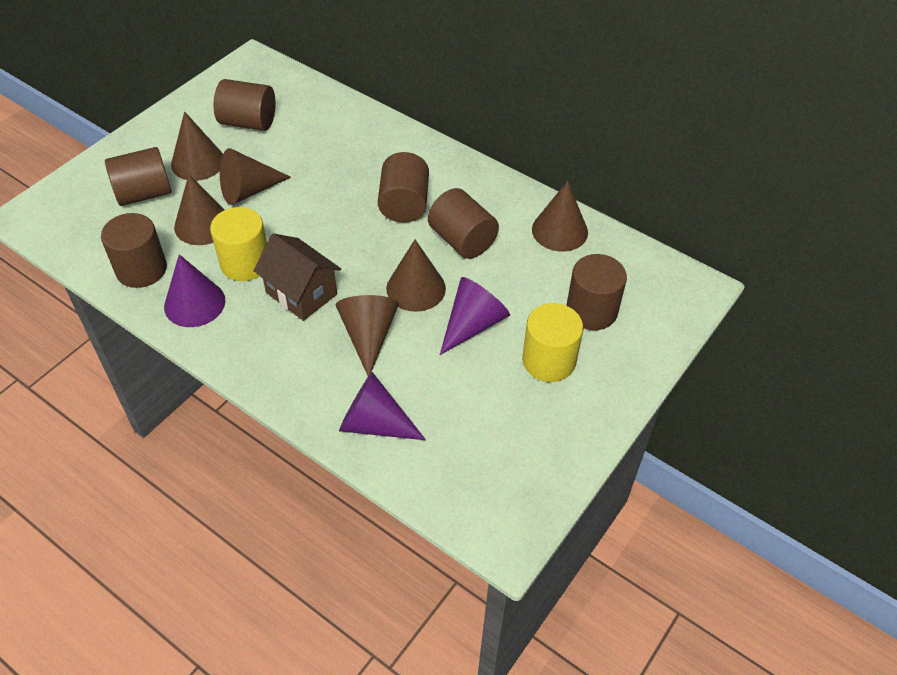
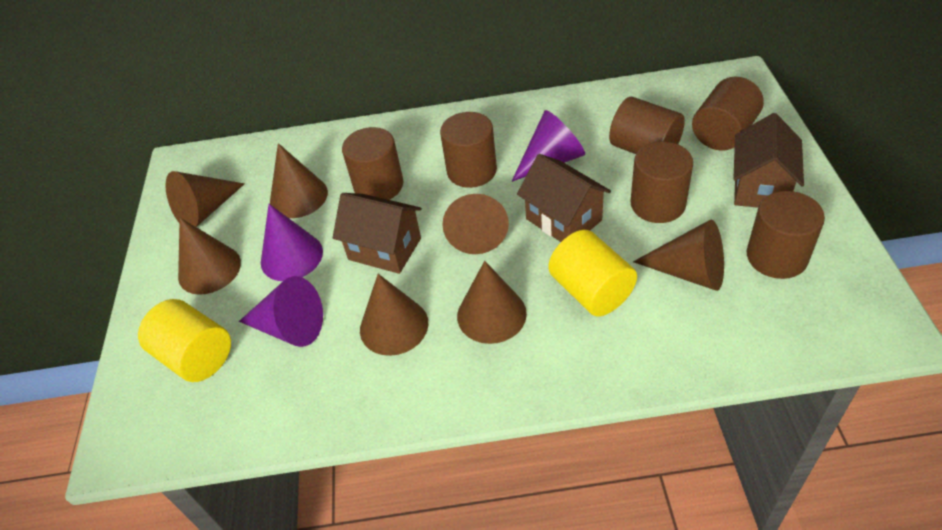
brown cone: 6 -> 7
brown house: 1 -> 3

